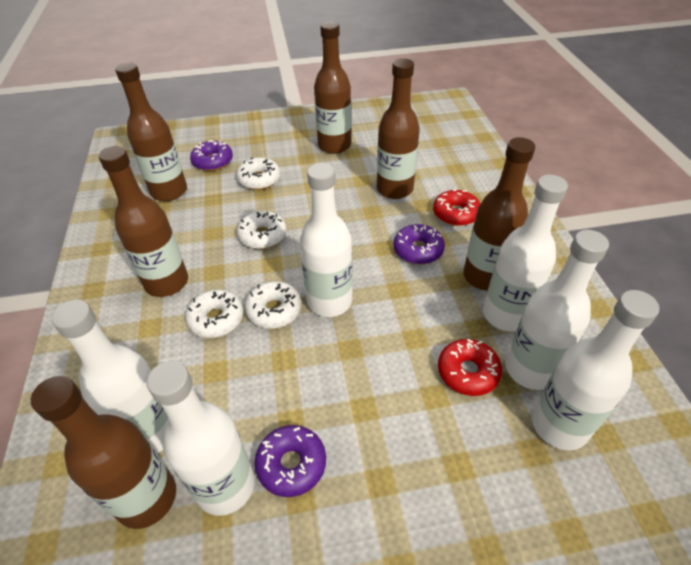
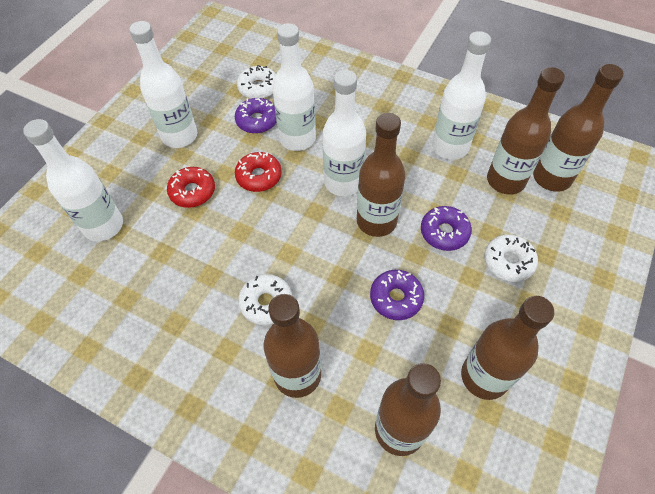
white bottle: 6 -> 5
white donut: 4 -> 3

